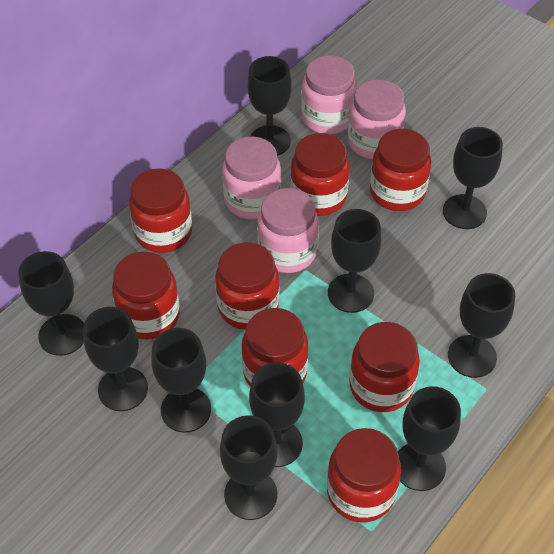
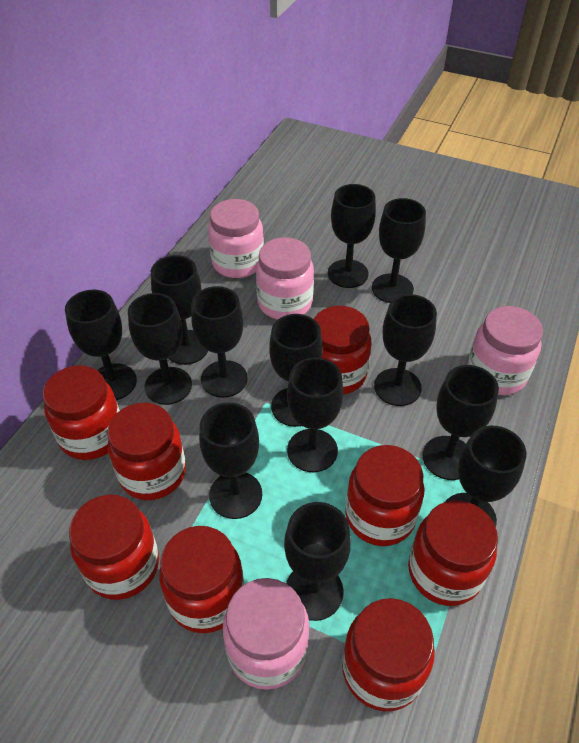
black goblet: 10 -> 13

